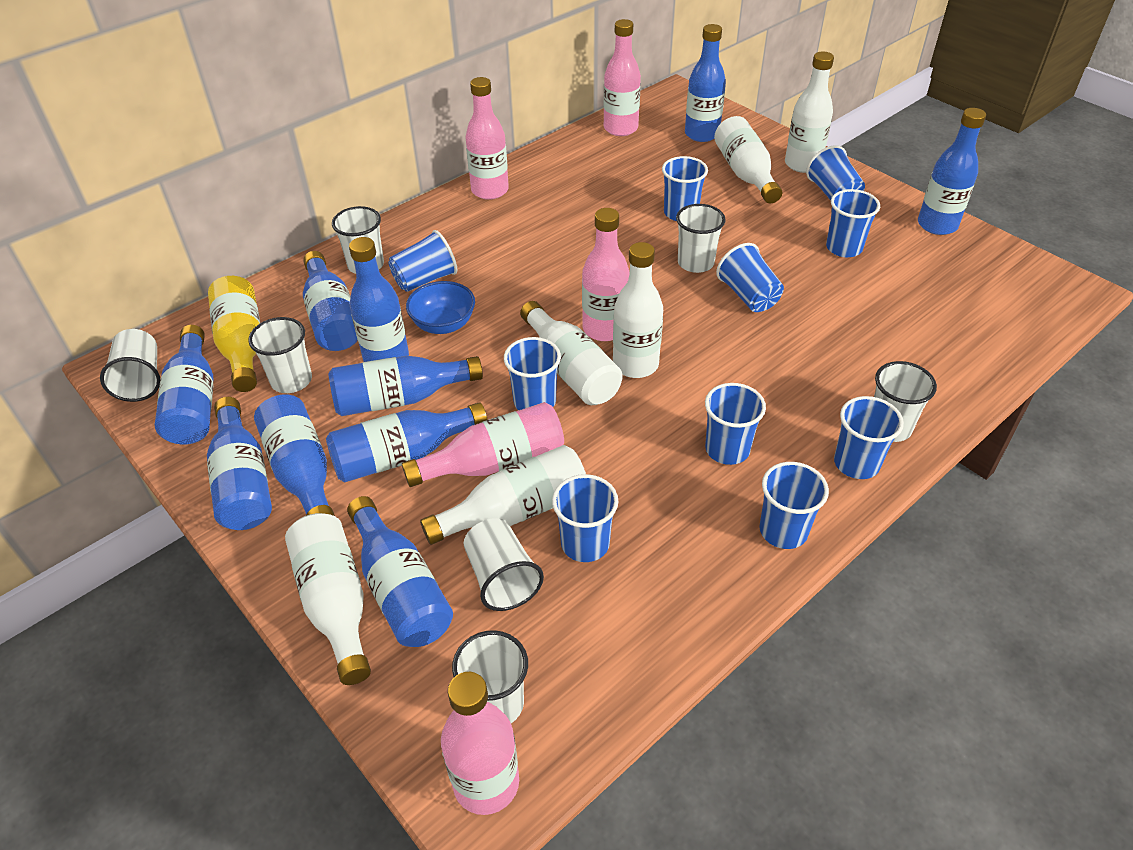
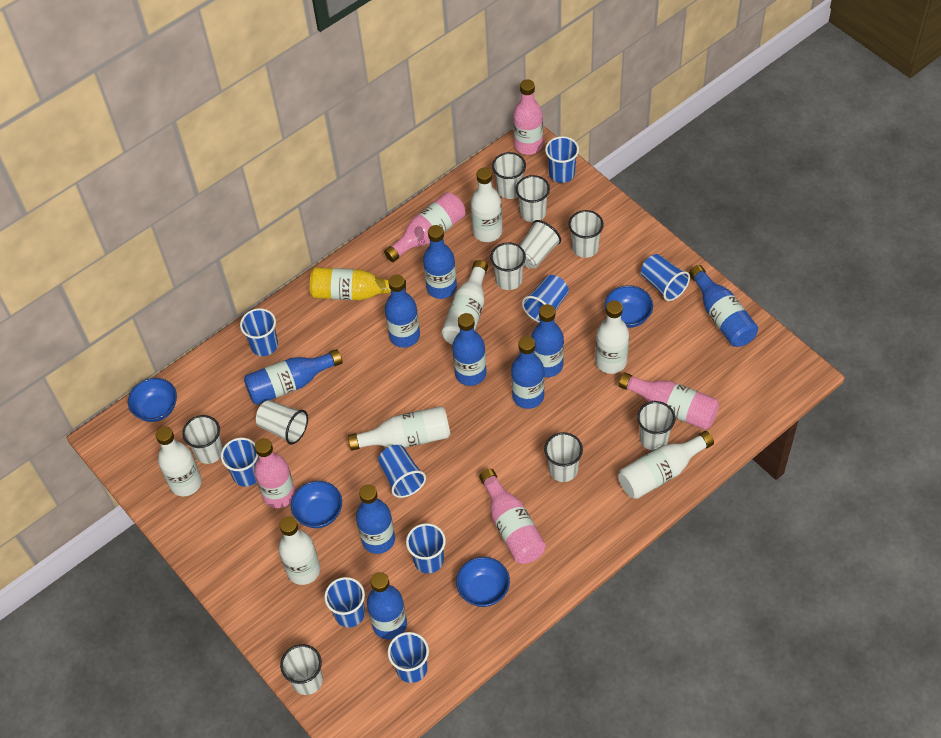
blue bottle: 10 -> 9
blue bowl: 1 -> 4
blue cup: 10 -> 9
white bottle: 6 -> 7
white cup: 7 -> 10

